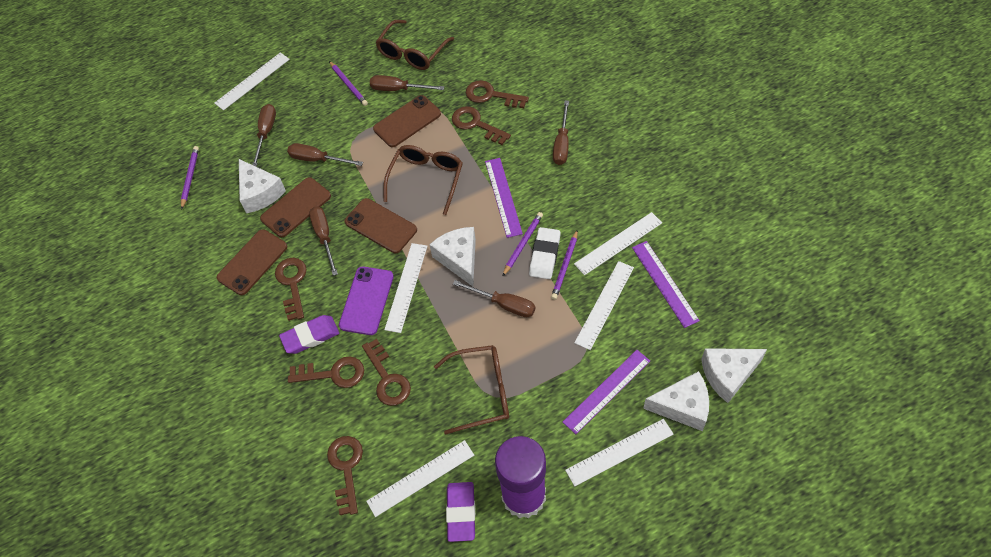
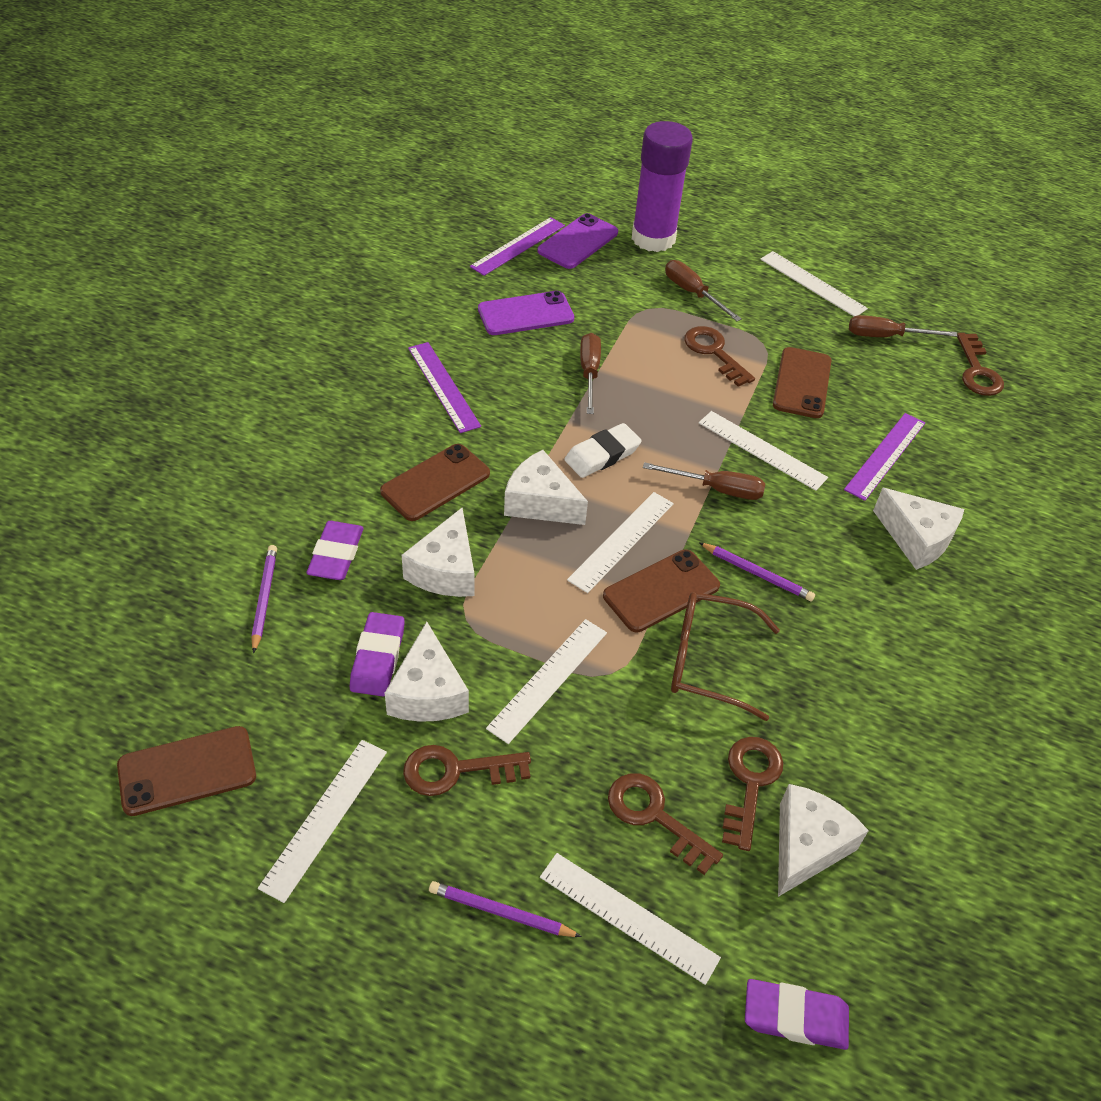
brown glasses: 3 -> 1
brown key: 6 -> 5
brown screwdriver: 6 -> 4
purple eraser: 2 -> 3
purple pencil: 4 -> 3
purple phone: 1 -> 2
white cheese: 4 -> 5

